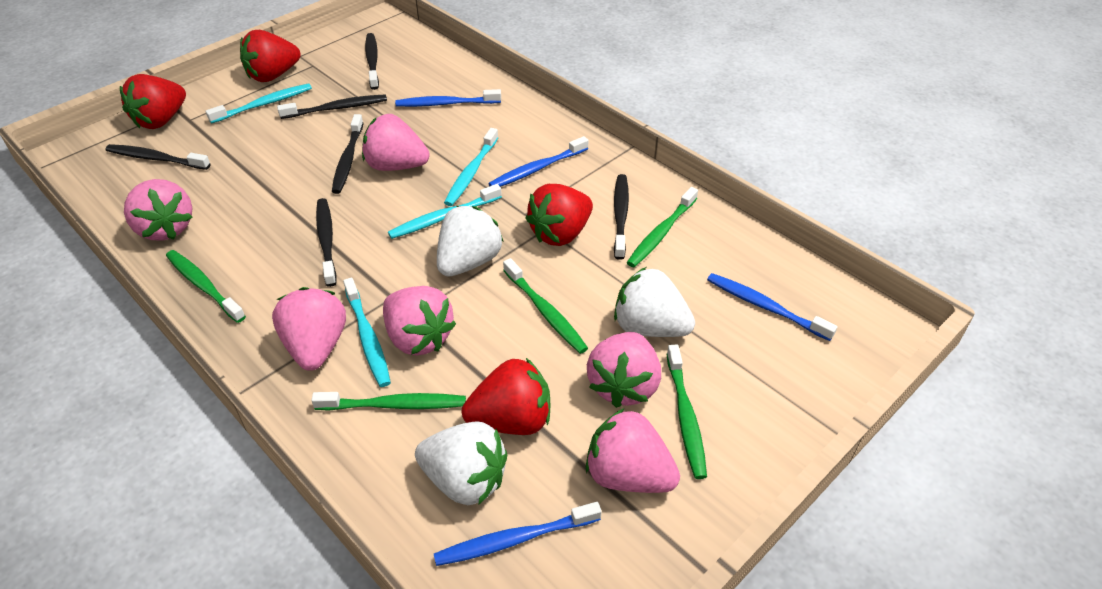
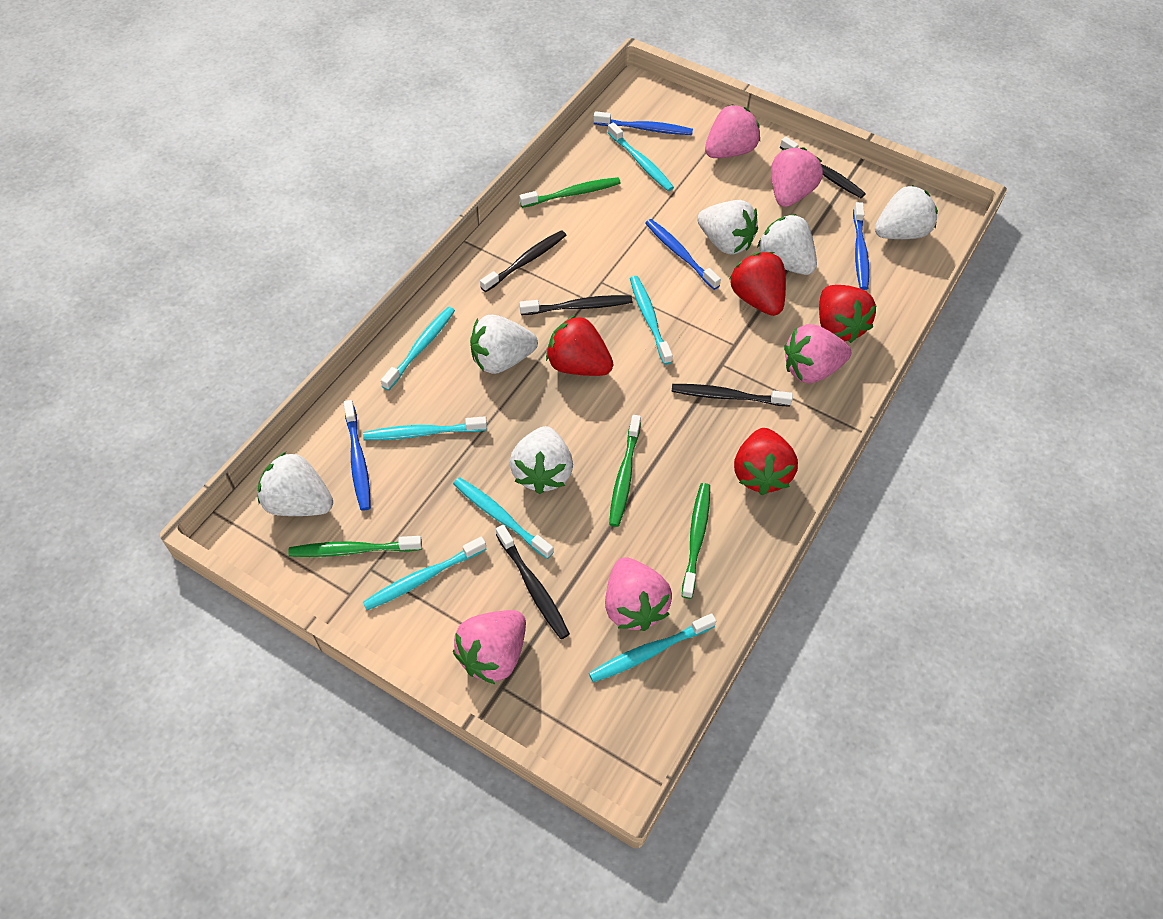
black toothbrush: 6 -> 5
green toothbrush: 5 -> 4
pink strawberry: 6 -> 5
turquoise toothbrush: 4 -> 7
white strawberry: 3 -> 6

